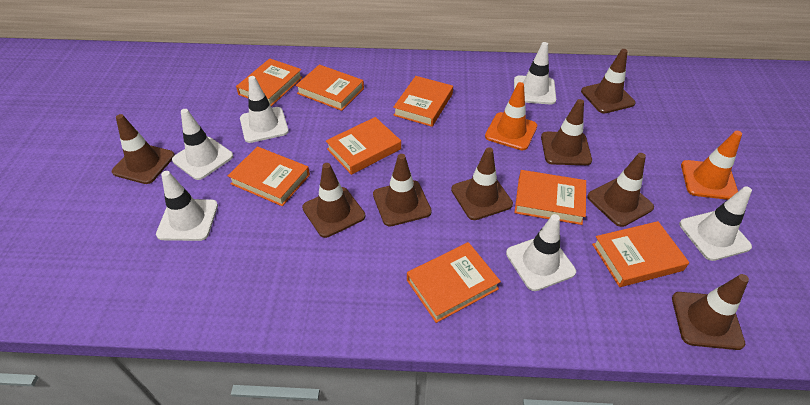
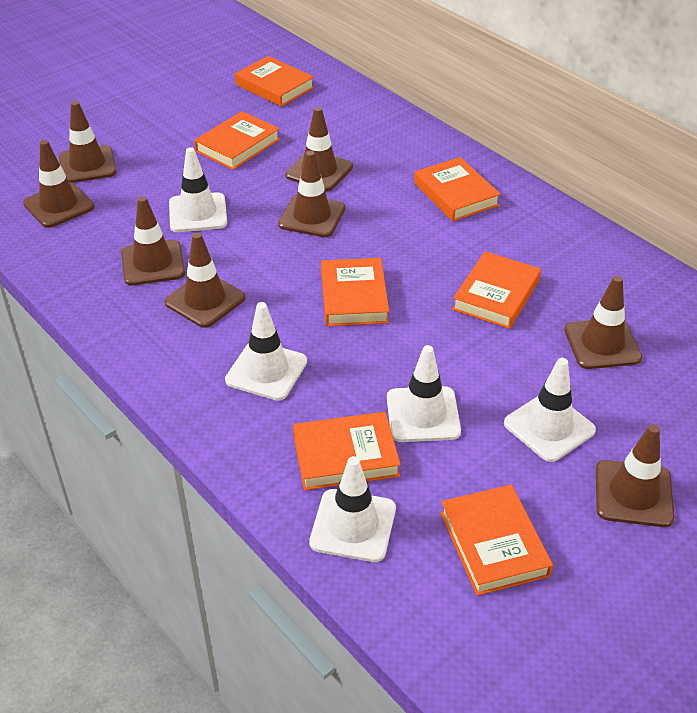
orange book: 8 -> 7
orange traffic cone: 2 -> 0
white traffic cone: 6 -> 5

